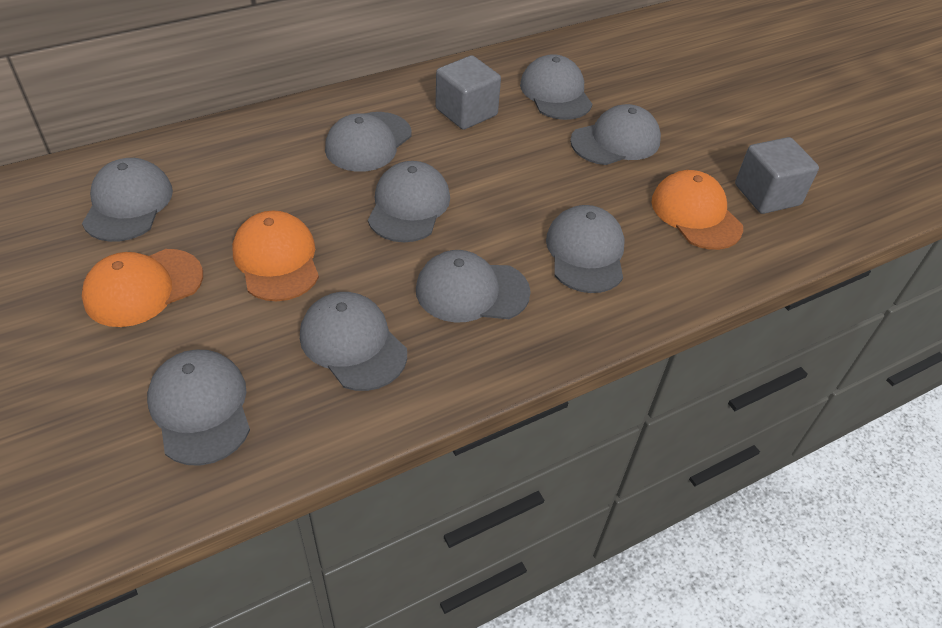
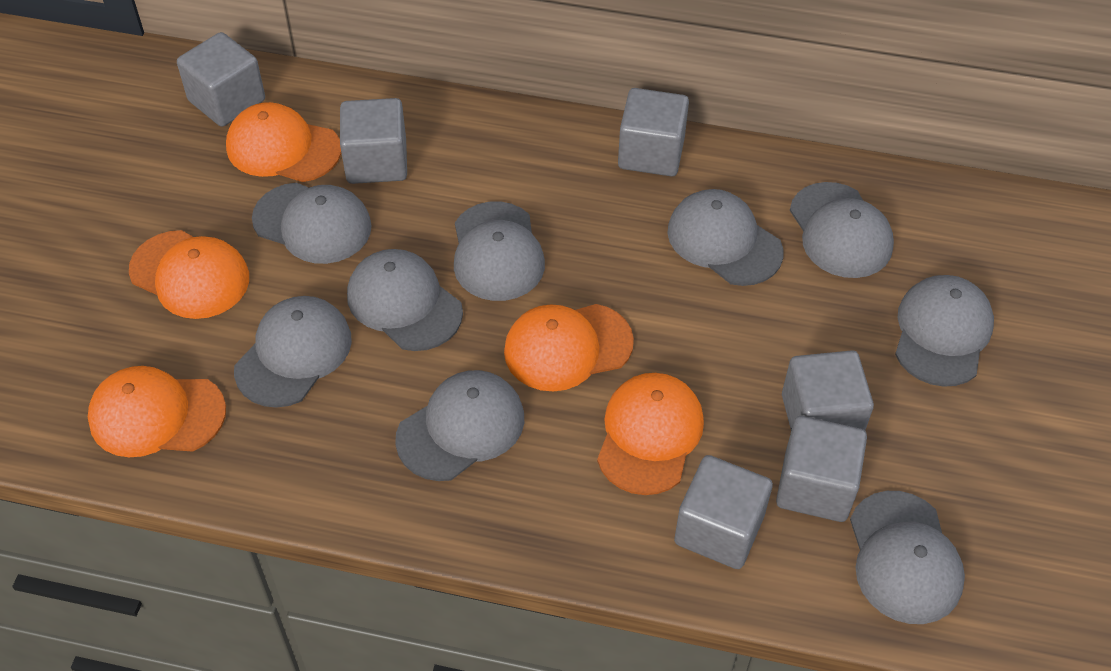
grey cube: 2 -> 6
orange cap: 3 -> 5

